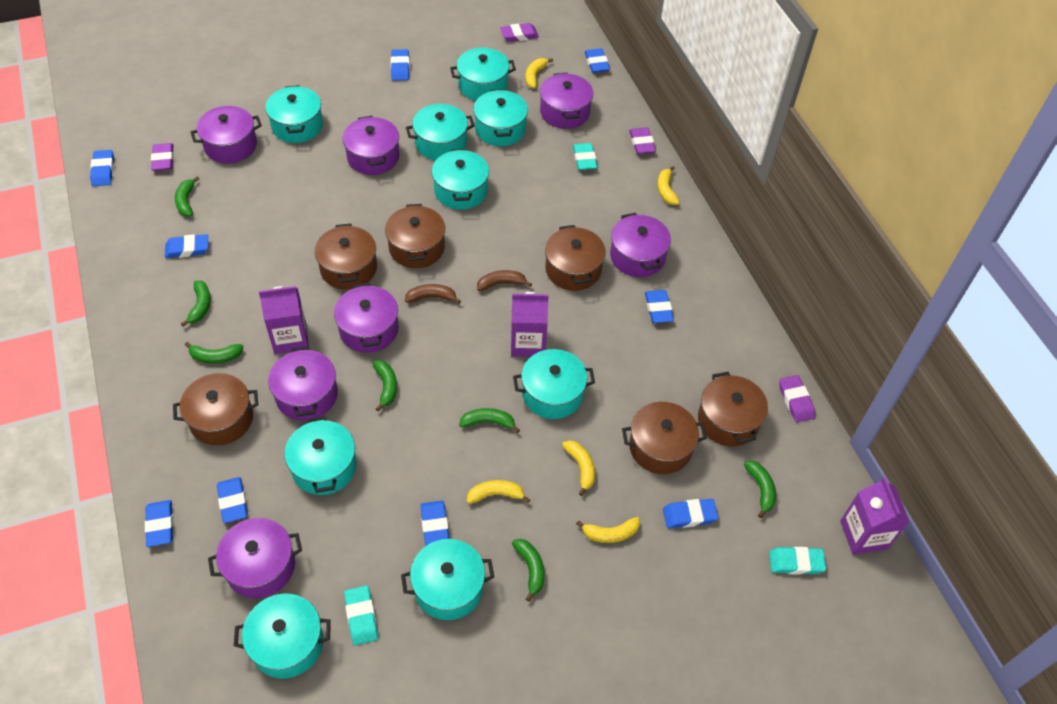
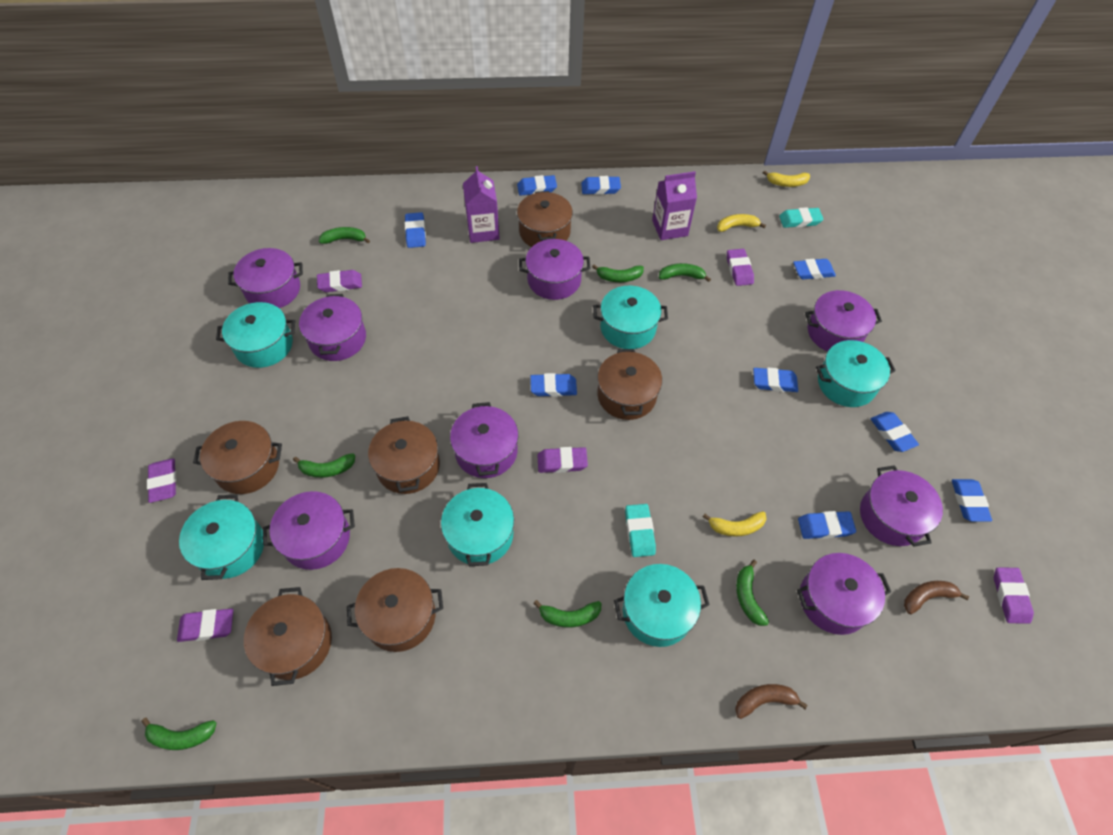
purple carton: 3 -> 2
purple eraser: 4 -> 6
purple pot: 7 -> 8
turquoise eraser: 3 -> 2
turquoise pot: 9 -> 6
yellow banana: 5 -> 3

